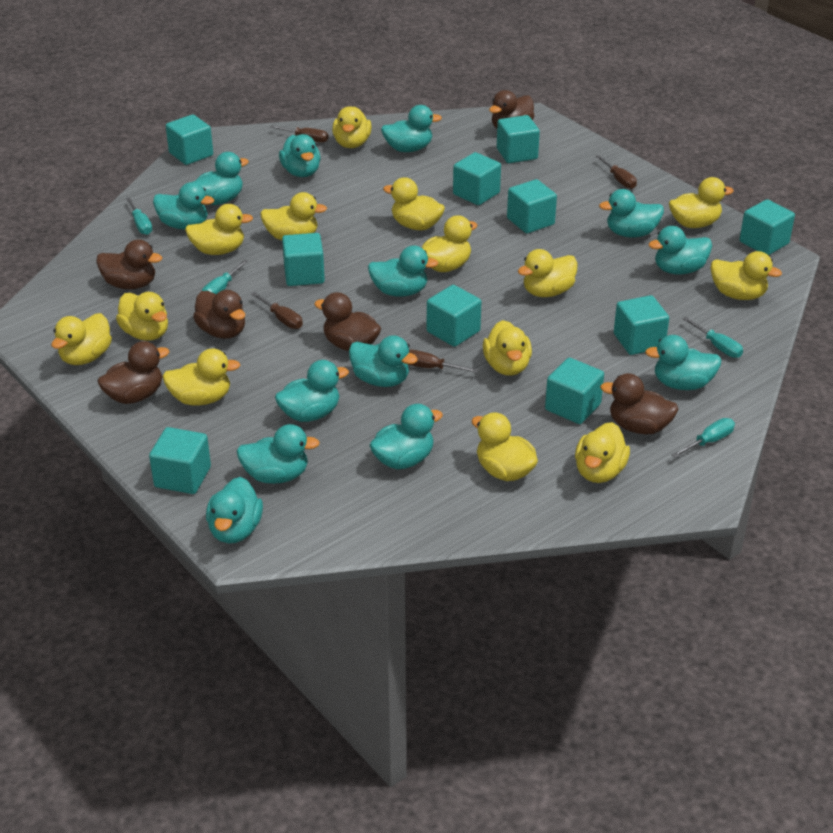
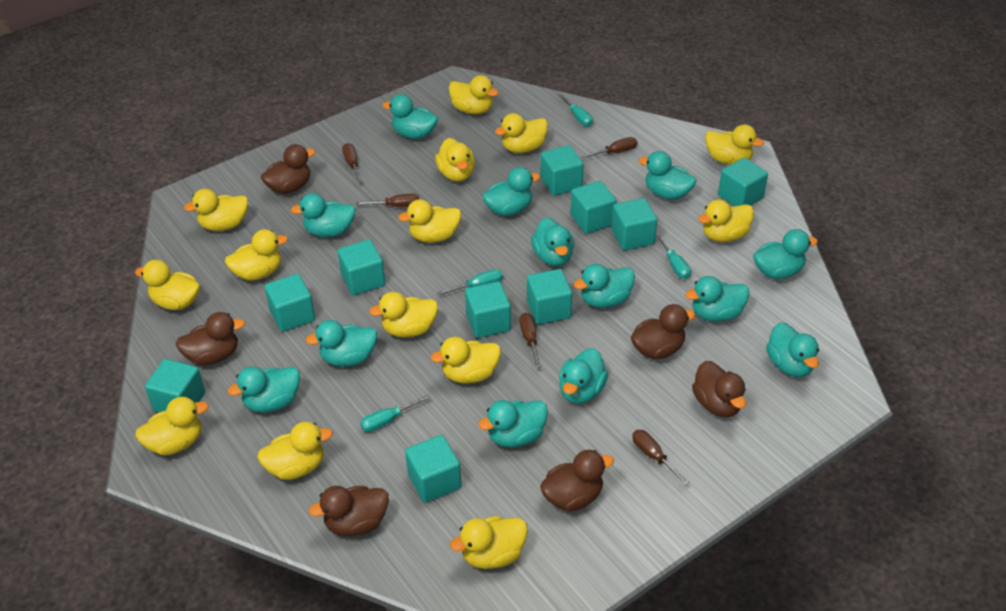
brown screwdriver: 4 -> 5

